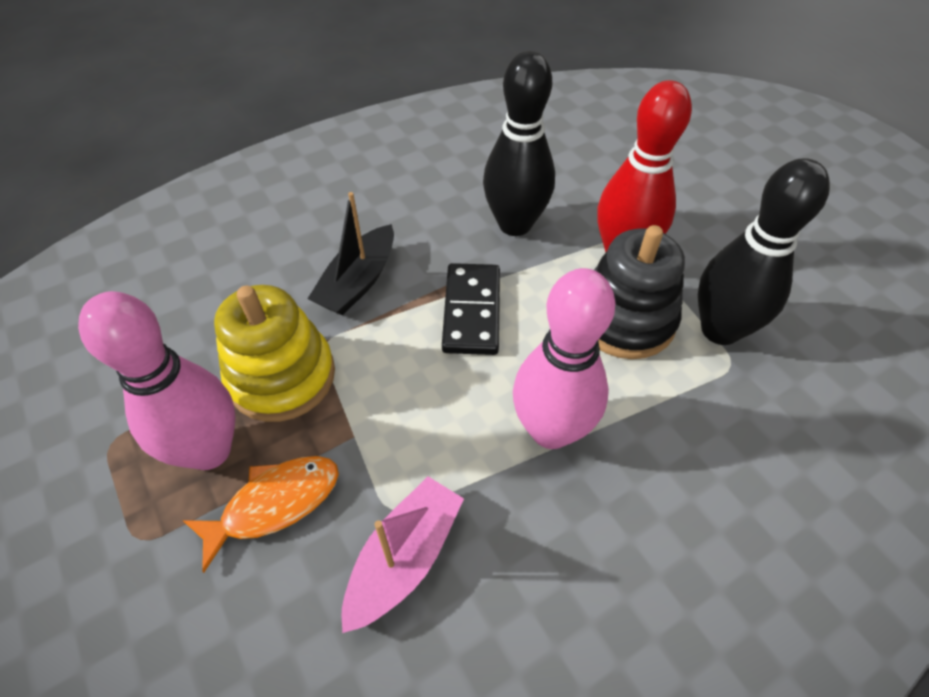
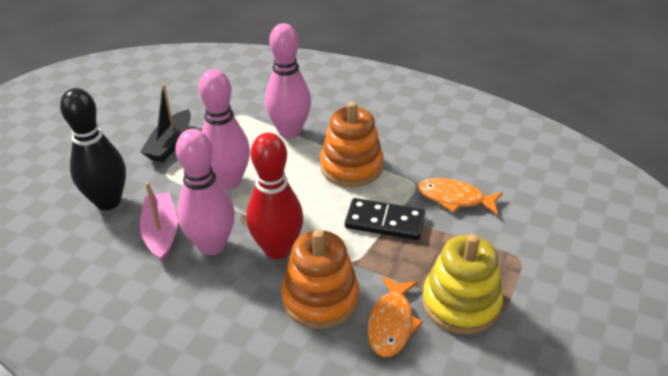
black bowling pin: 2 -> 1
black stacking toy: 1 -> 0
orange fish: 1 -> 2
orange stacking toy: 0 -> 2
pink bowling pin: 2 -> 3

